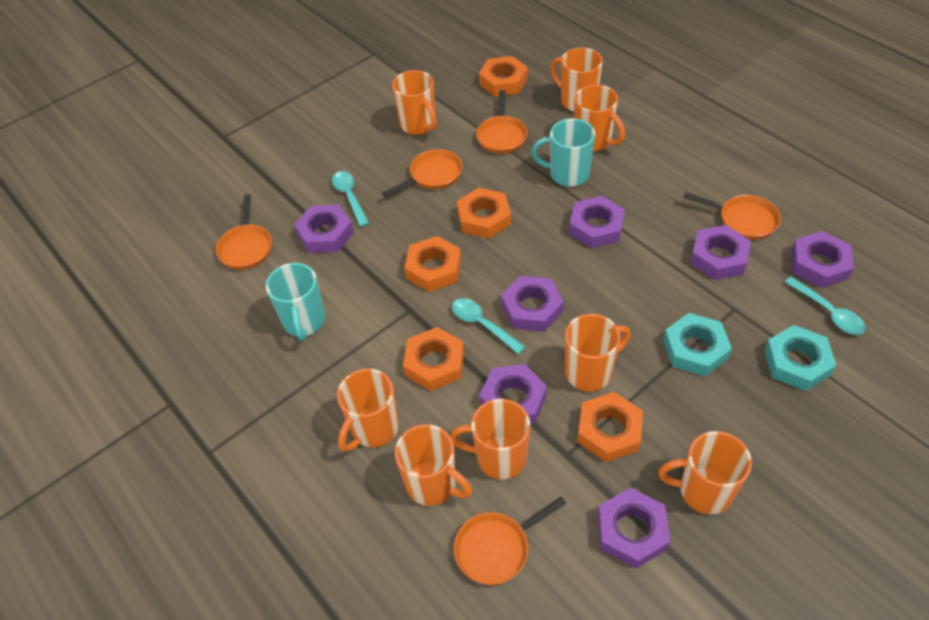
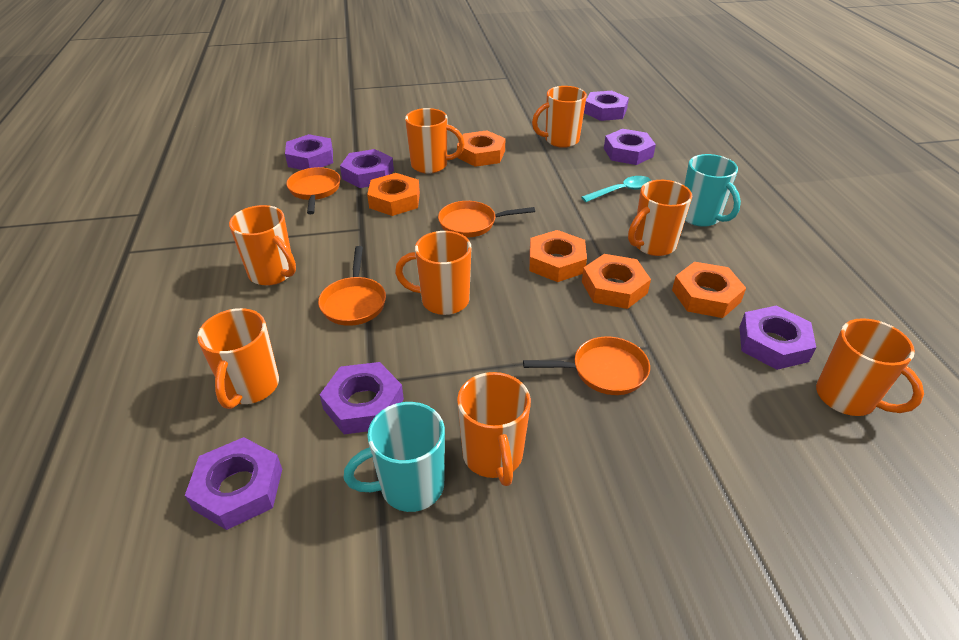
orange pan: 5 -> 4
turquoise nut: 2 -> 0
turquoise spoon: 3 -> 1

